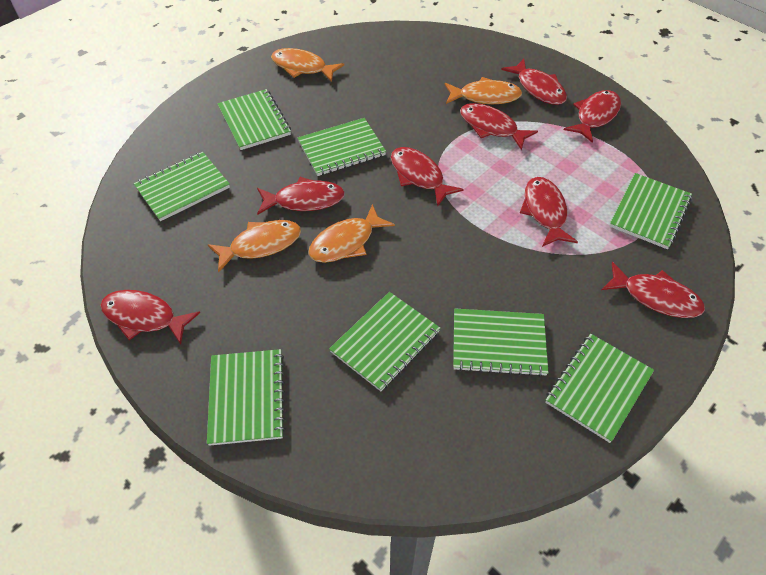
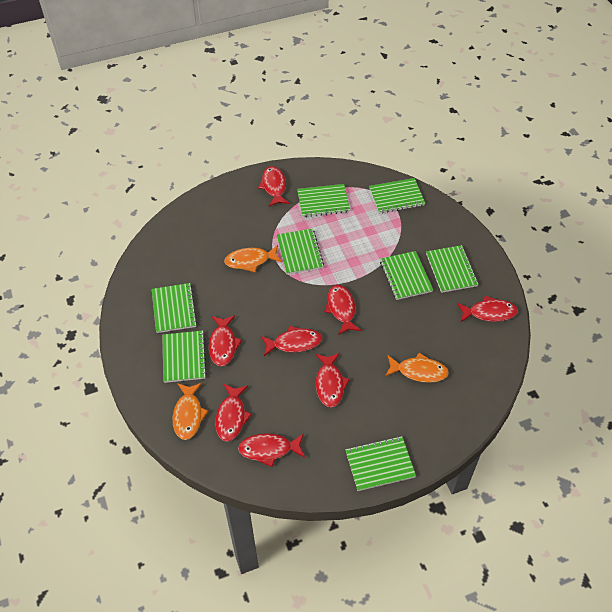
orange fish: 4 -> 3

